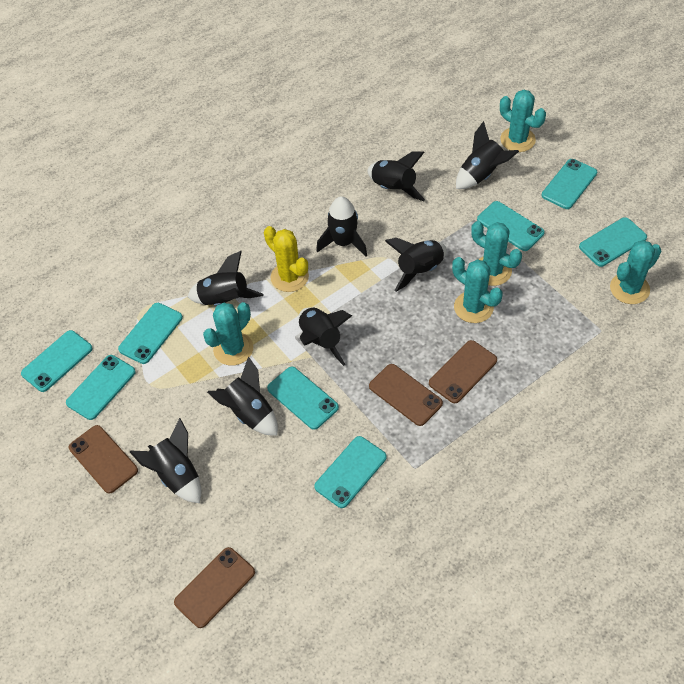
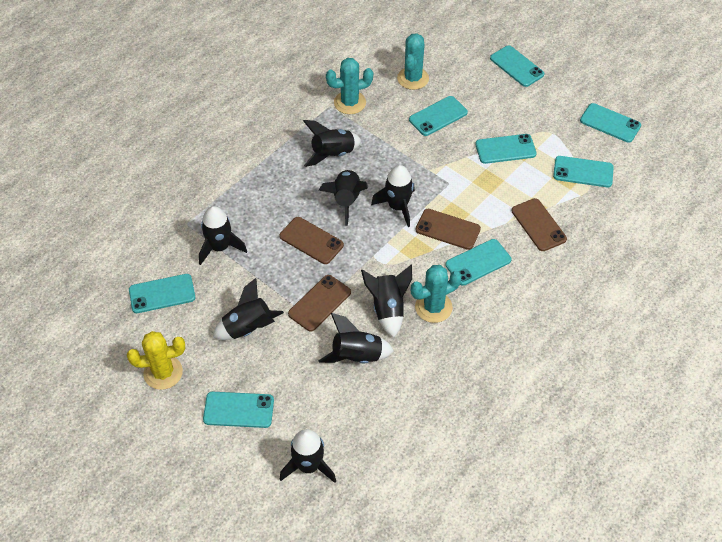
turquoise cactus: 5 -> 3

